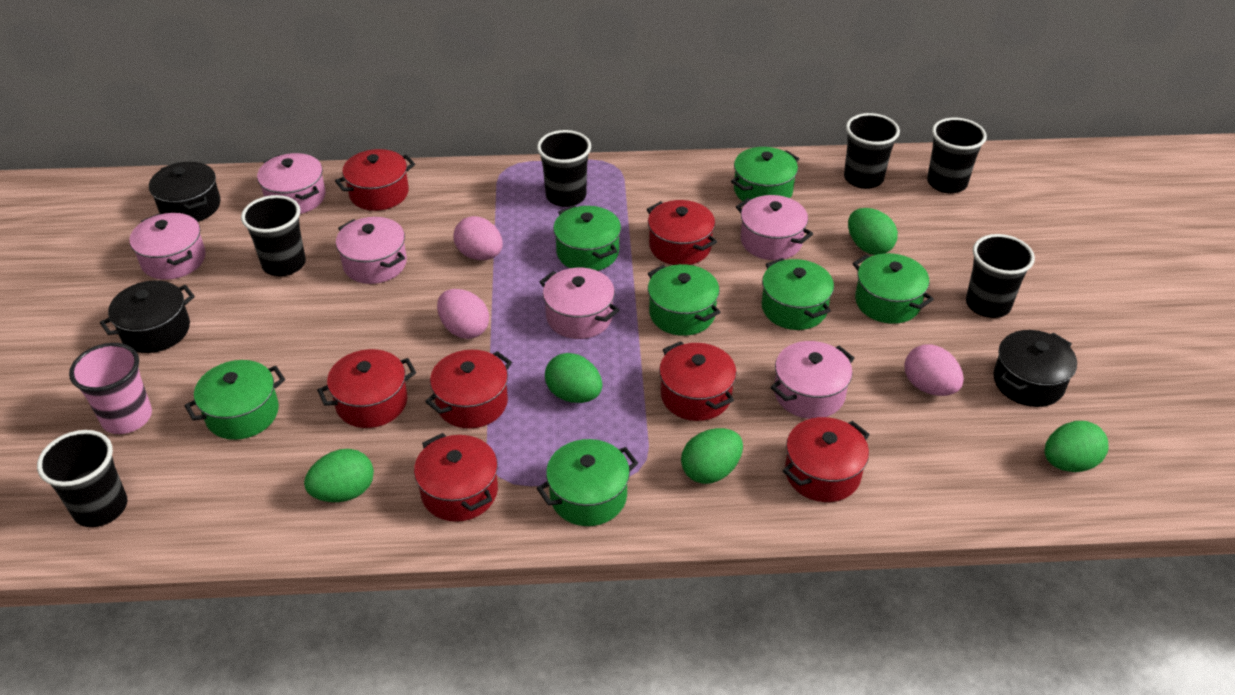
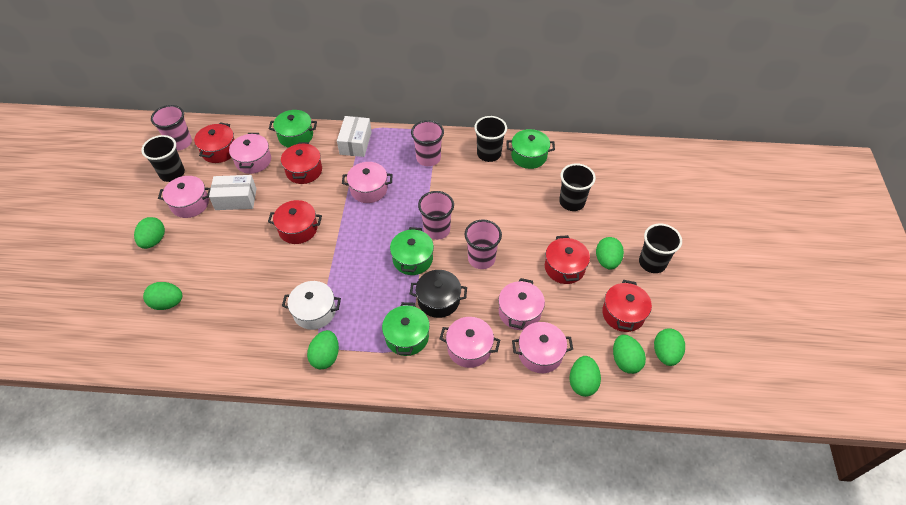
black cup: 6 -> 4
black pot: 3 -> 1
green egg: 5 -> 7
green pot: 7 -> 4
pink cup: 1 -> 4
pink egg: 3 -> 0
red pot: 7 -> 5
white box: 0 -> 2
white pot: 0 -> 1

